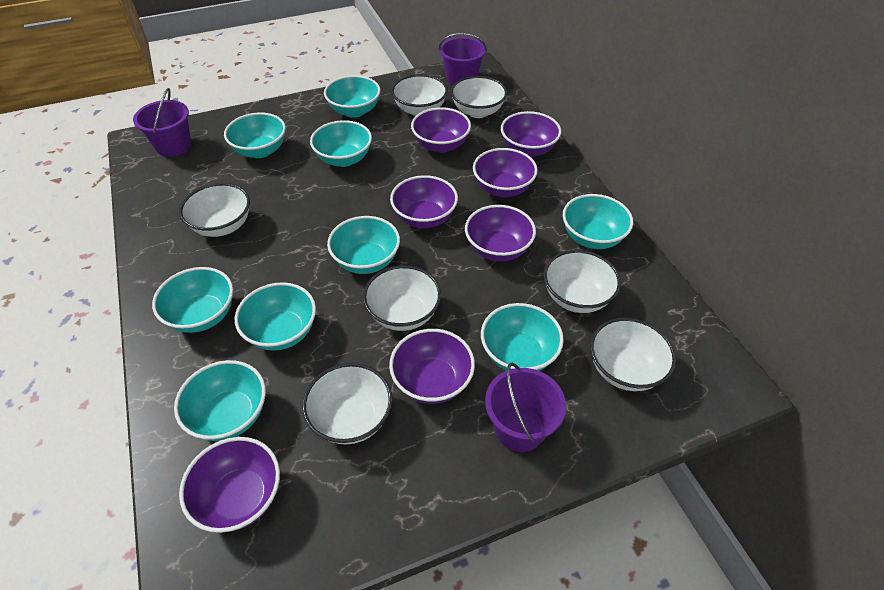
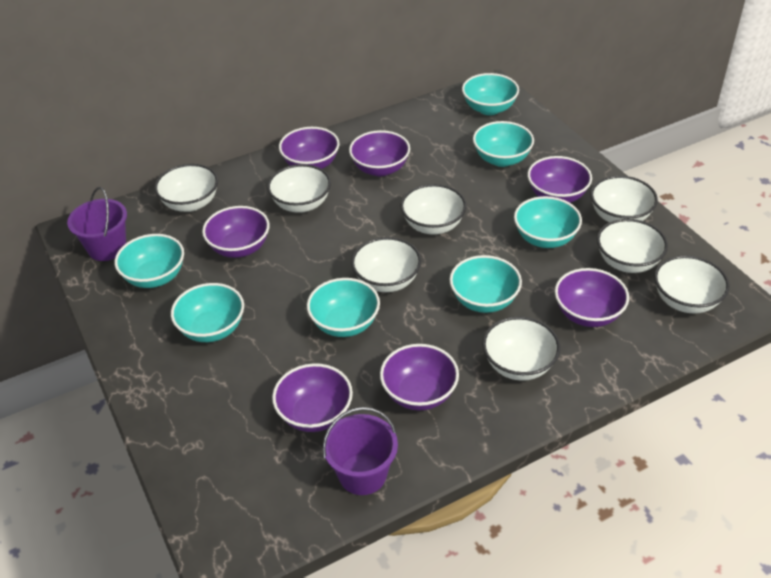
purple bucket: 3 -> 2
turquoise bowl: 9 -> 7
white bowl: 7 -> 8

